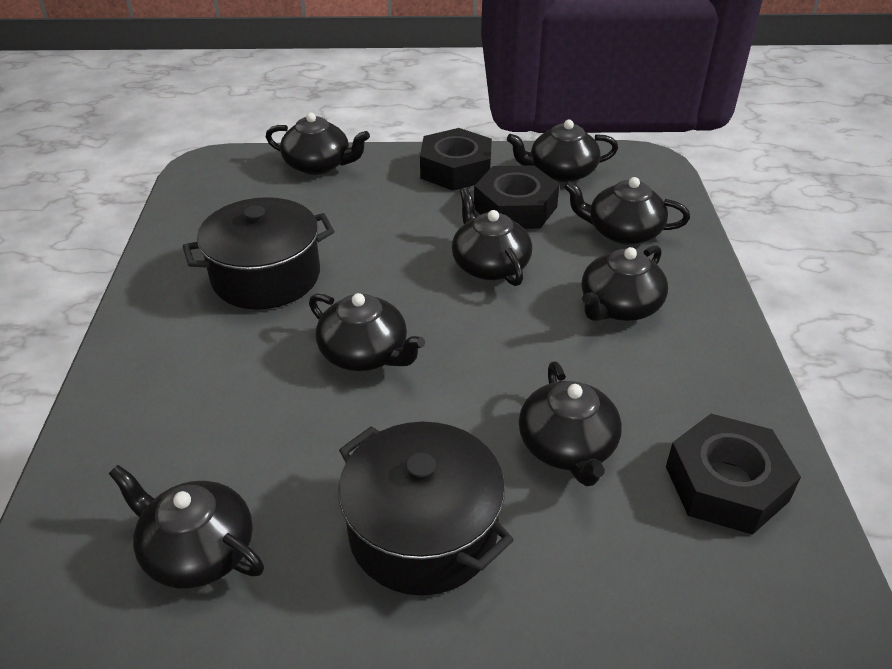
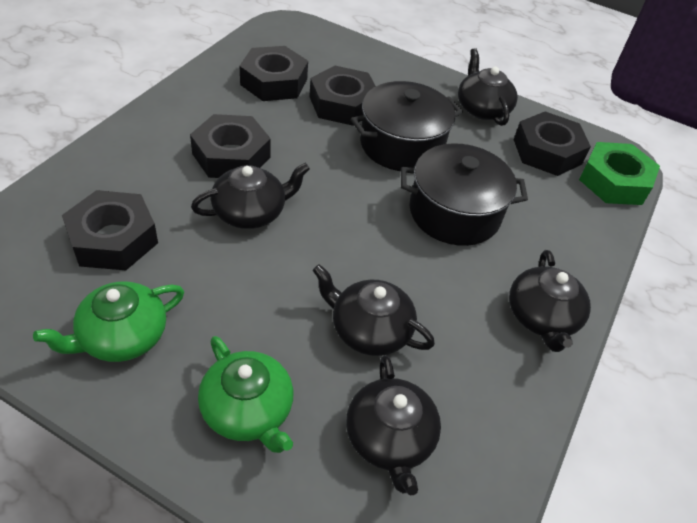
black nut: 3 -> 5
black teapot: 8 -> 5
green nut: 0 -> 1
green teapot: 0 -> 2

